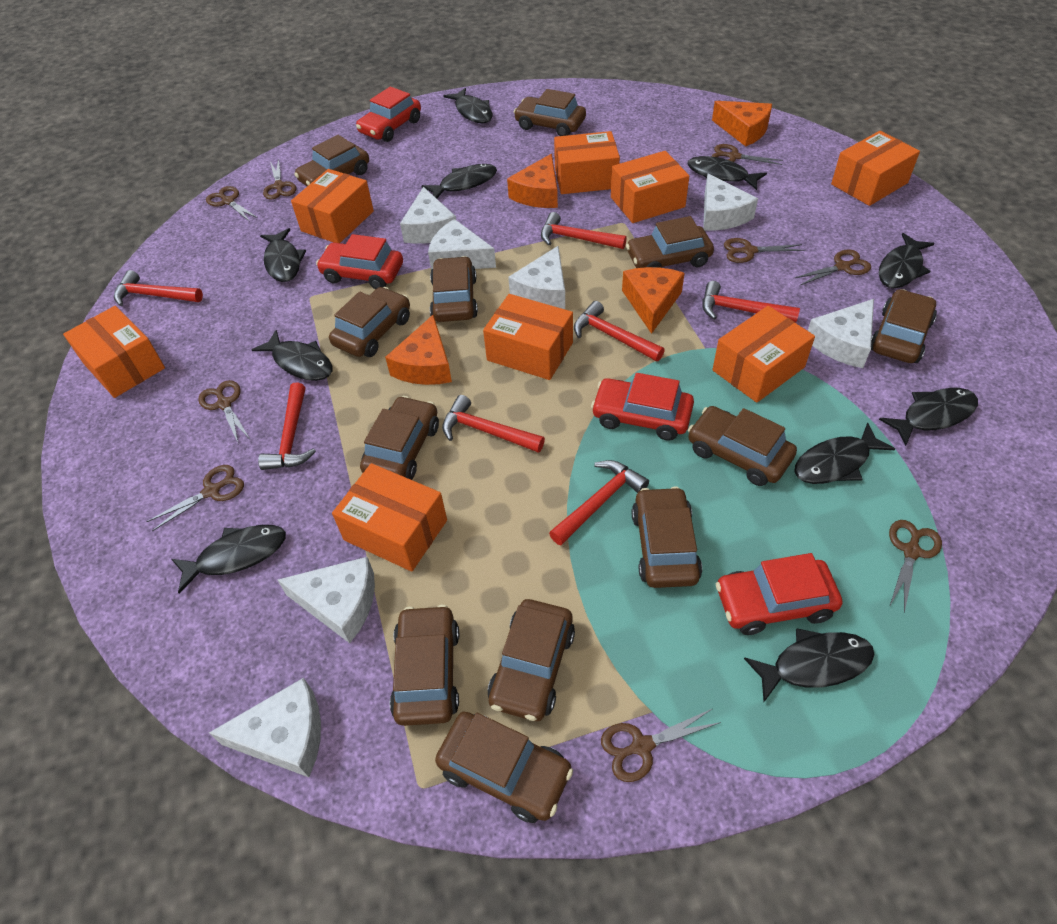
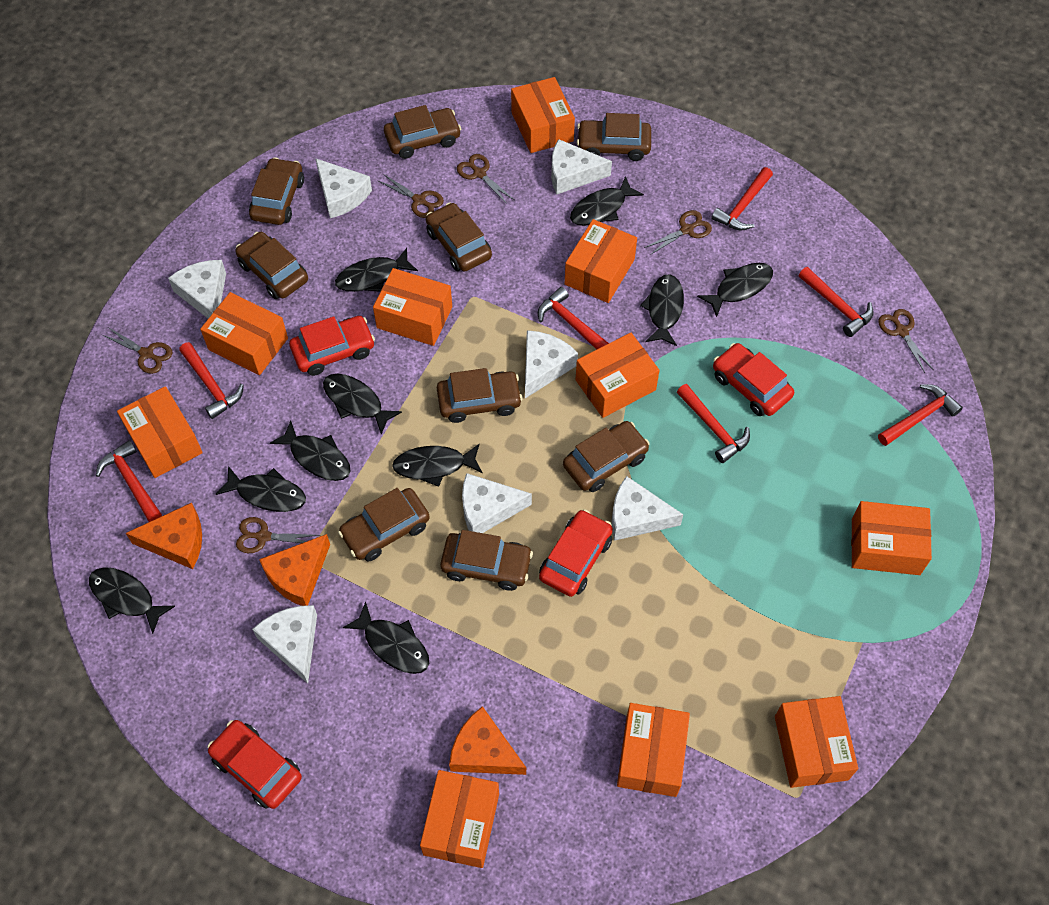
brown car: 12 -> 9
brown scissors: 9 -> 6
orange box: 8 -> 10
orange cheese: 4 -> 3

